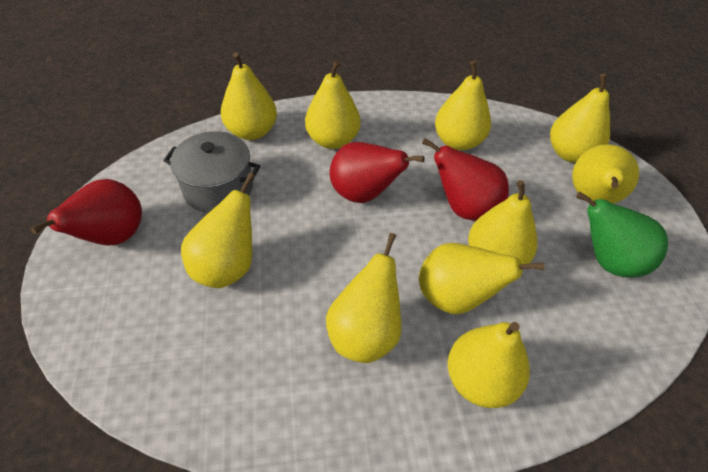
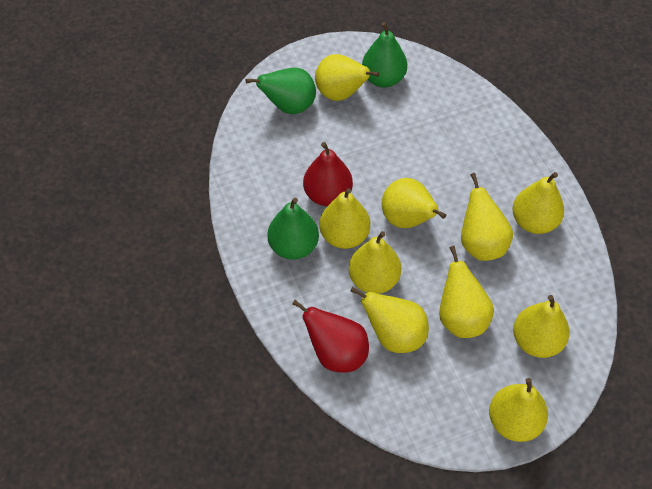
green pear: 1 -> 3
grey pot: 1 -> 0
red pear: 3 -> 2

